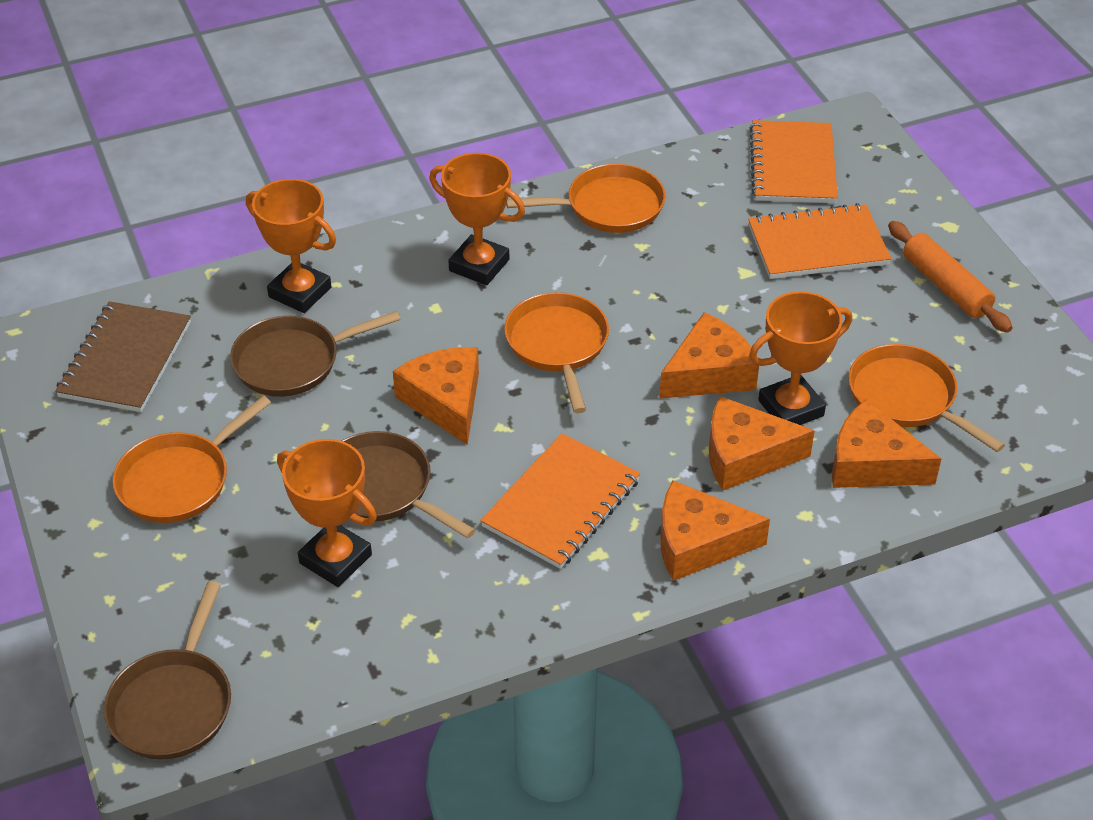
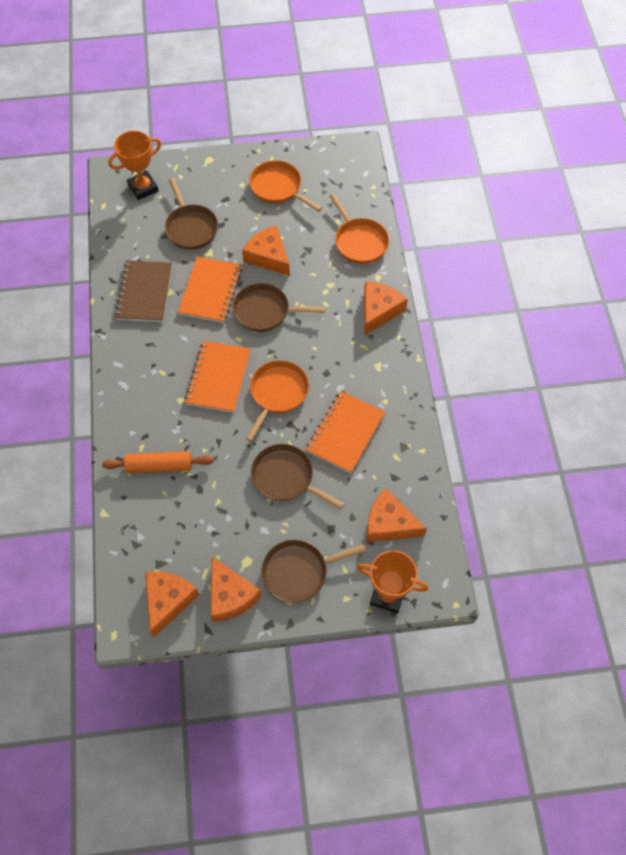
brown pan: 3 -> 4
orange pan: 4 -> 3
orange trophy: 4 -> 2

